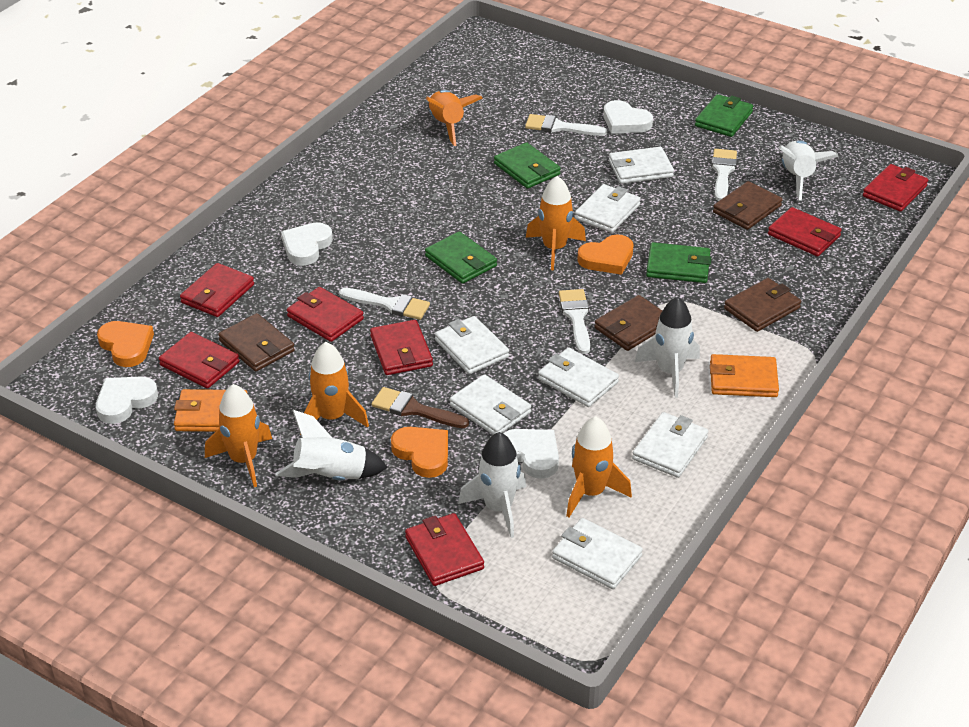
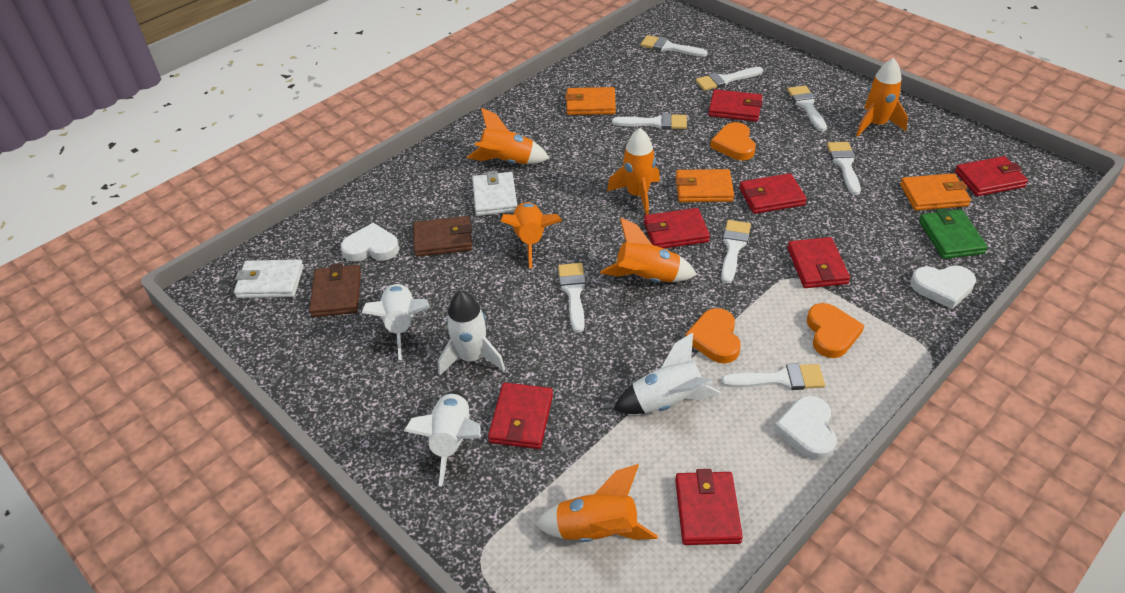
brown brush: 1 -> 0
brown wallet: 4 -> 2
green wallet: 4 -> 1
orange rocket: 5 -> 6
orange wallet: 2 -> 3
white brush: 4 -> 8
white heart: 4 -> 3
white wallet: 7 -> 2

